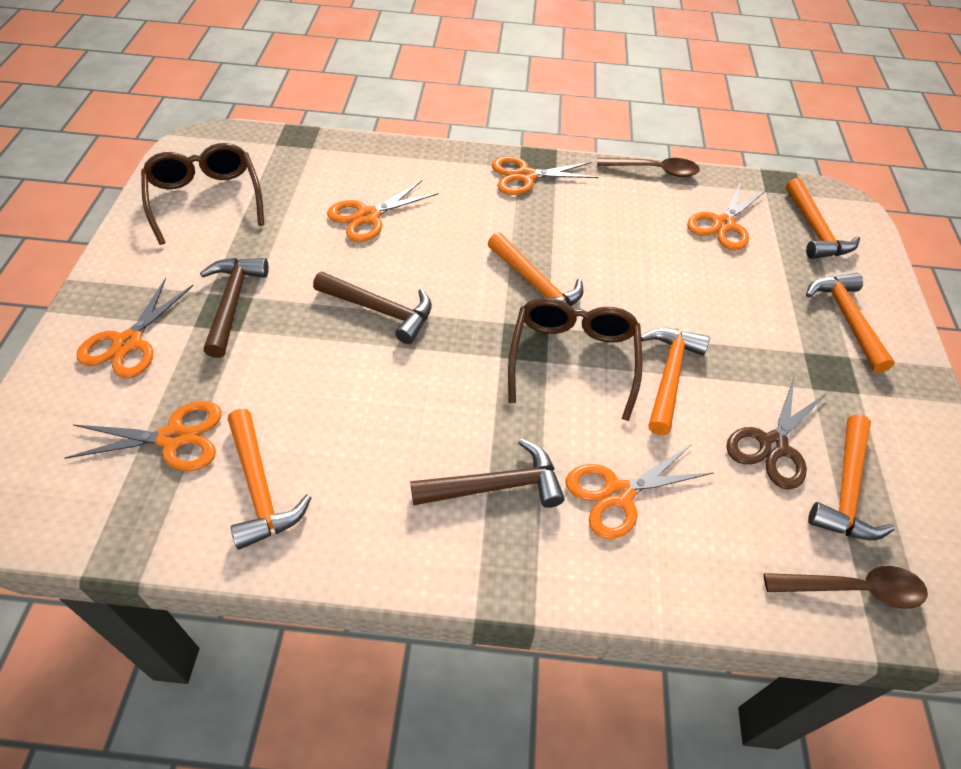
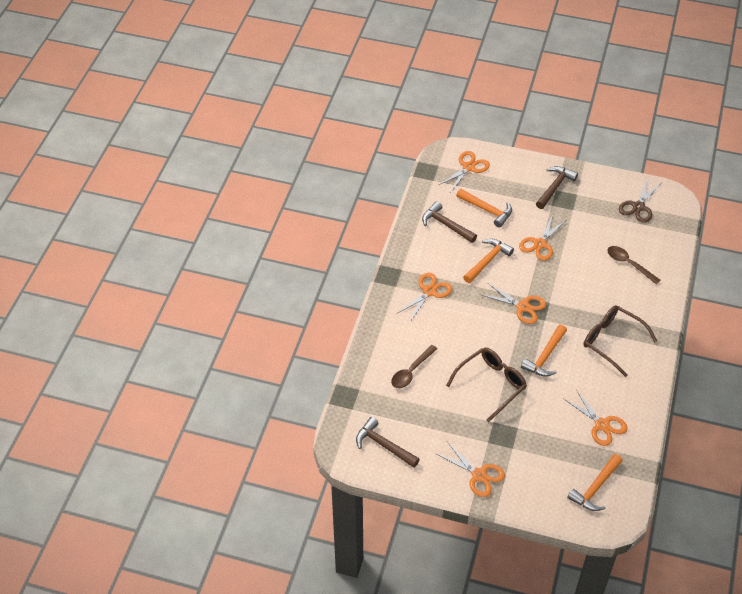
orange hammer: 6 -> 4

